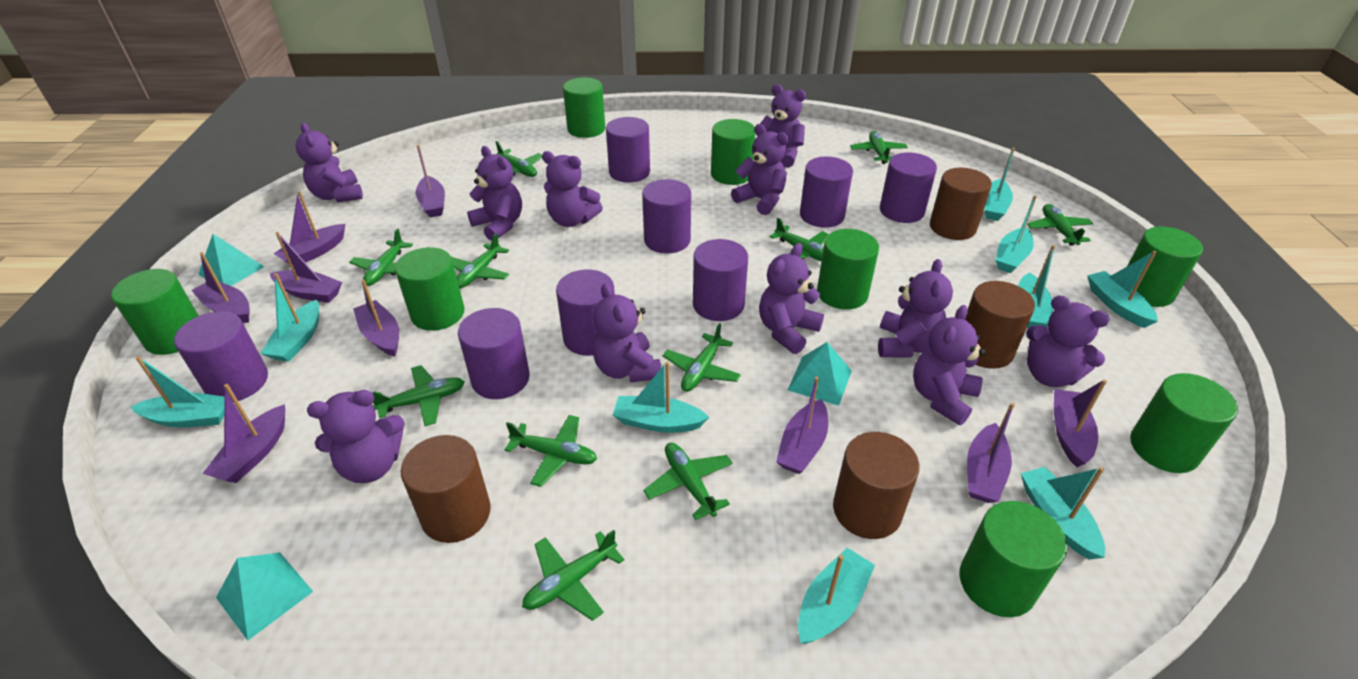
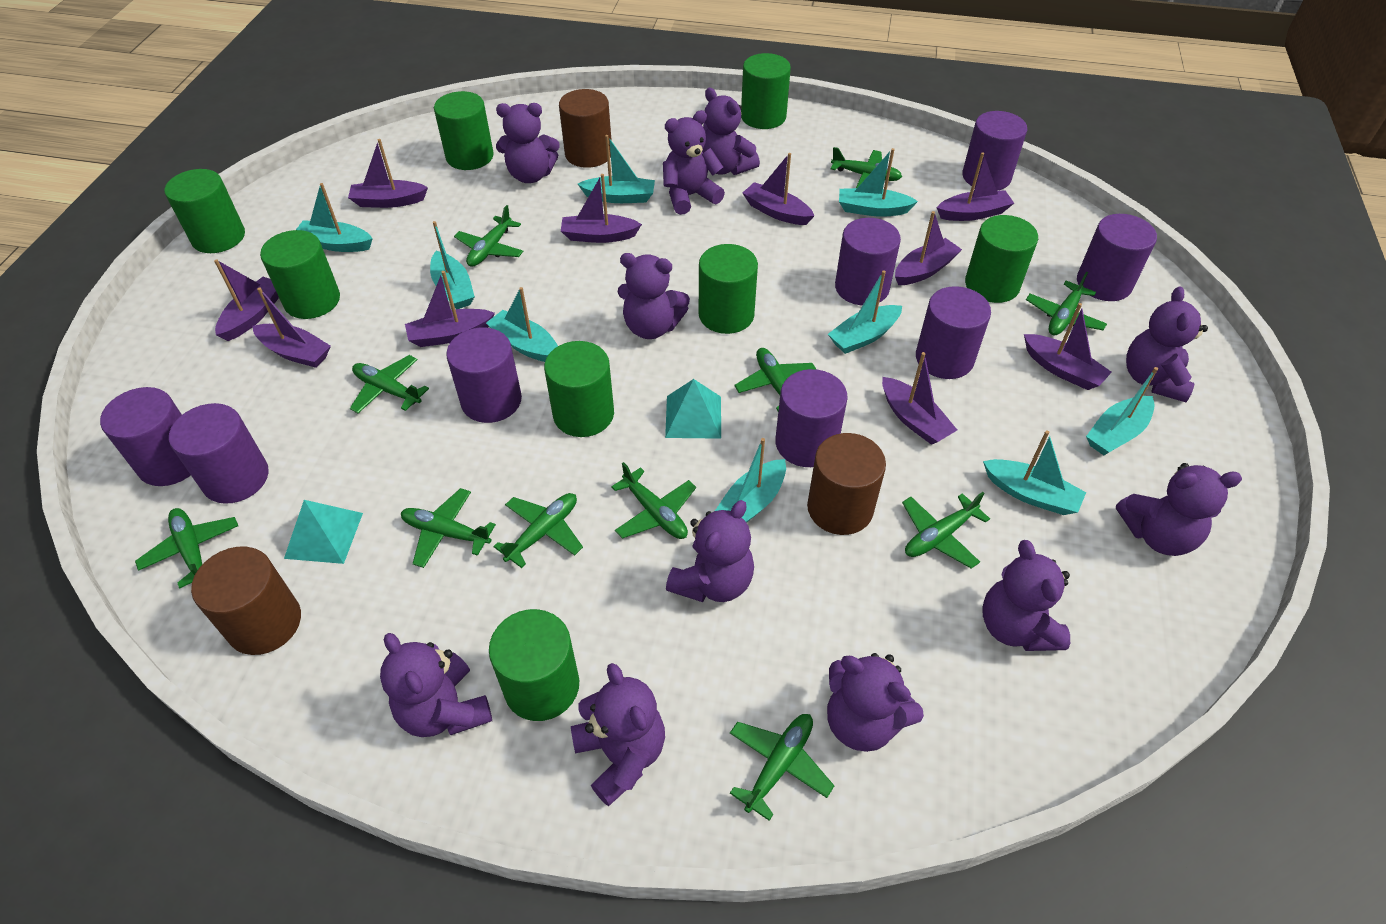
brown cylinder: 4 -> 3
purple boat: 9 -> 10
turquoise pyramid: 3 -> 2

